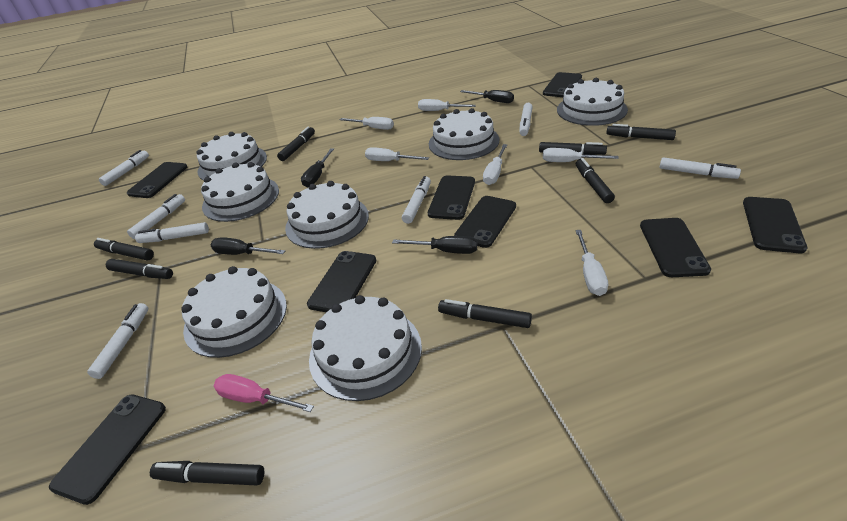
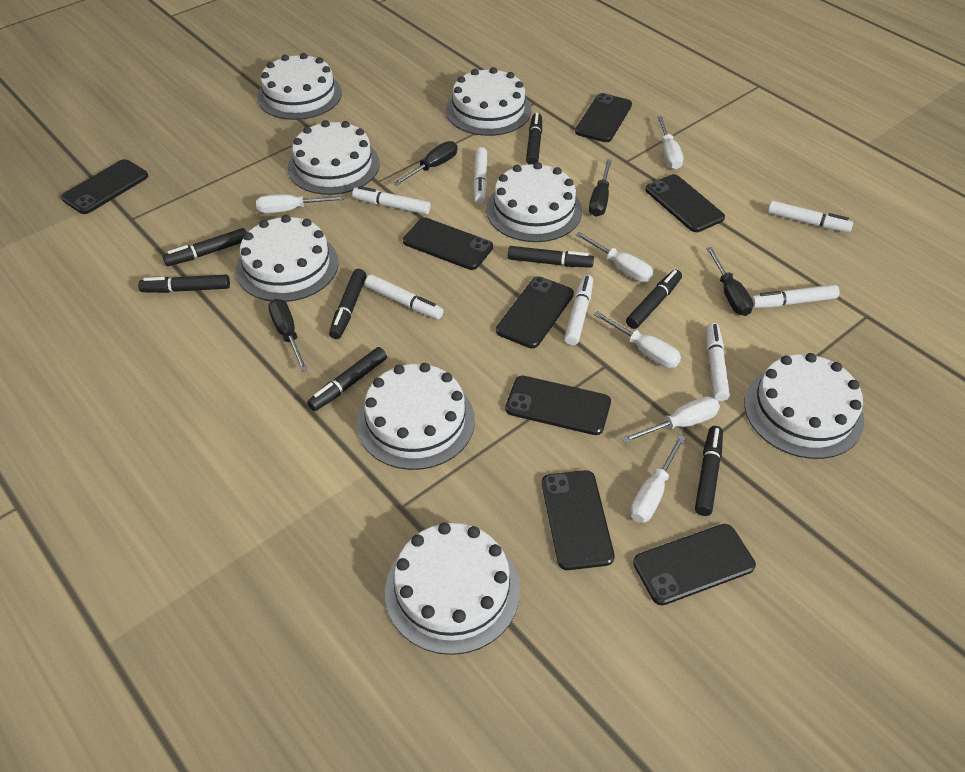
pink screwdriver: 1 -> 0
white cake: 7 -> 8

